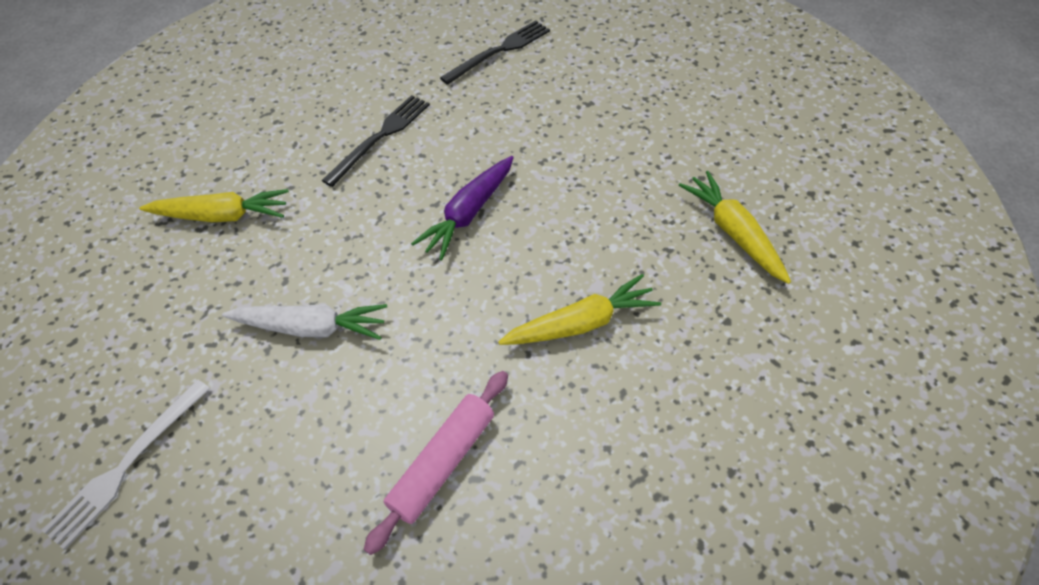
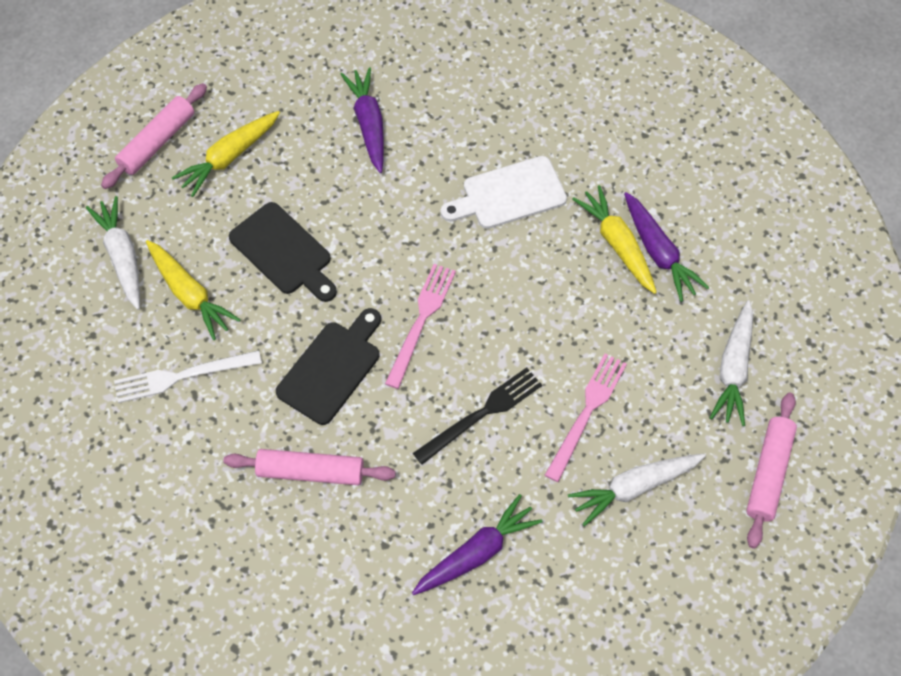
black cutting board: 0 -> 2
black fork: 2 -> 1
pink fork: 0 -> 2
pink rolling pin: 1 -> 3
purple carrot: 1 -> 3
white carrot: 1 -> 3
white cutting board: 0 -> 1

